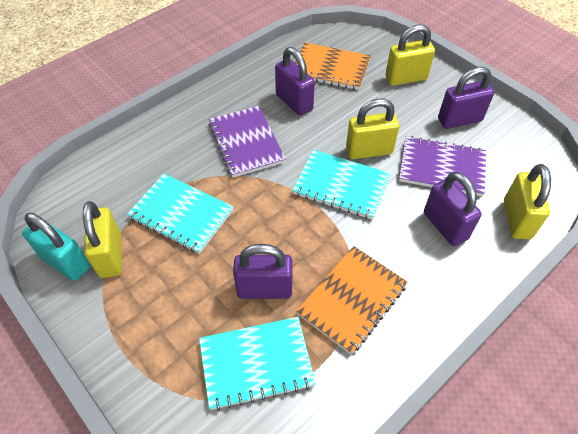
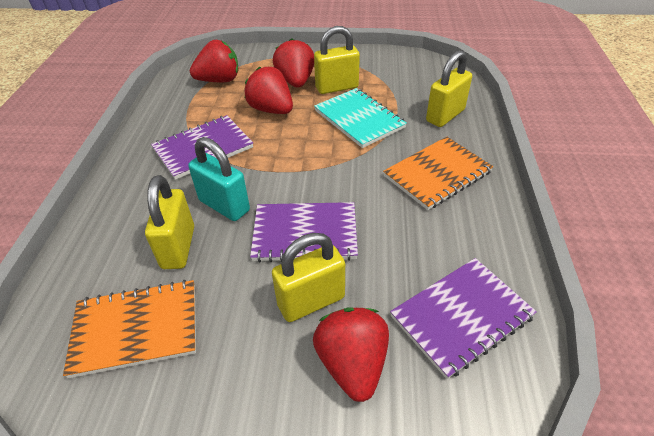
purple notebook: 2 -> 3
purple padlock: 4 -> 0
red strawberry: 0 -> 4
turquoise notebook: 3 -> 1

